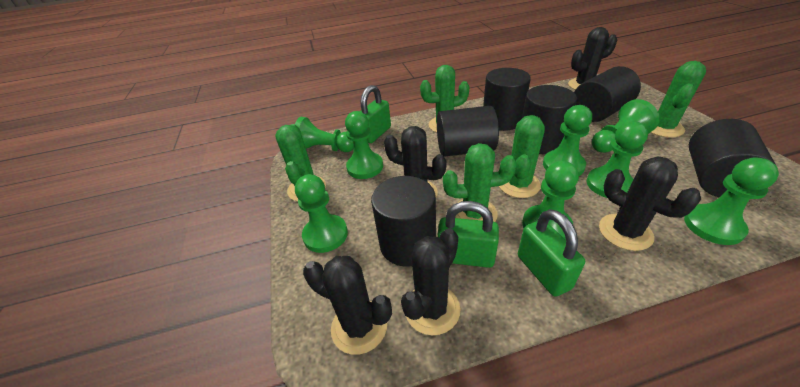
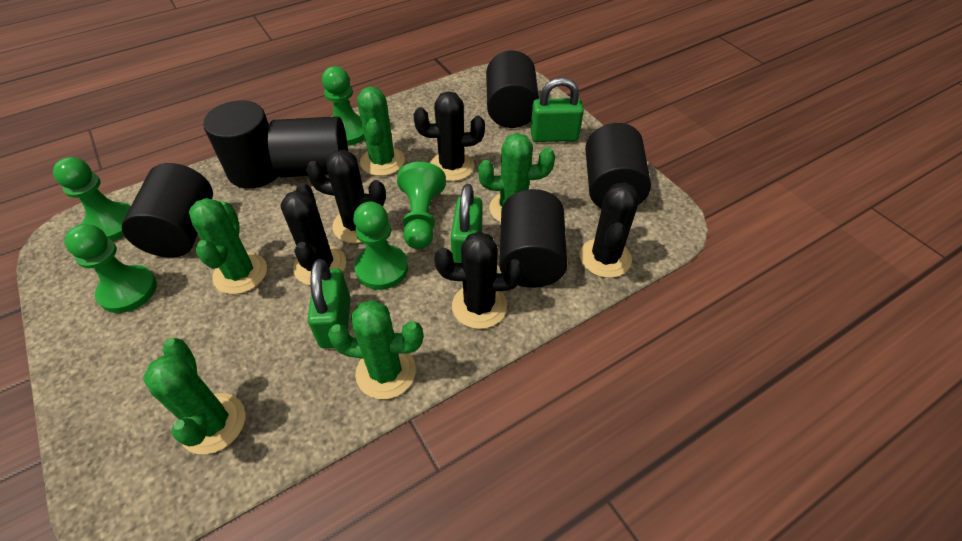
green pawn: 8 -> 5

